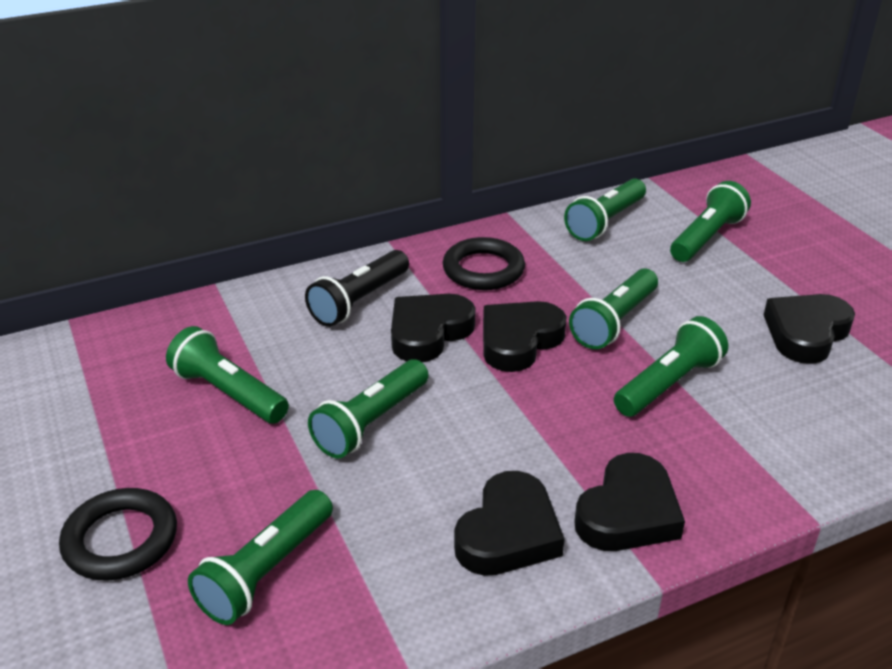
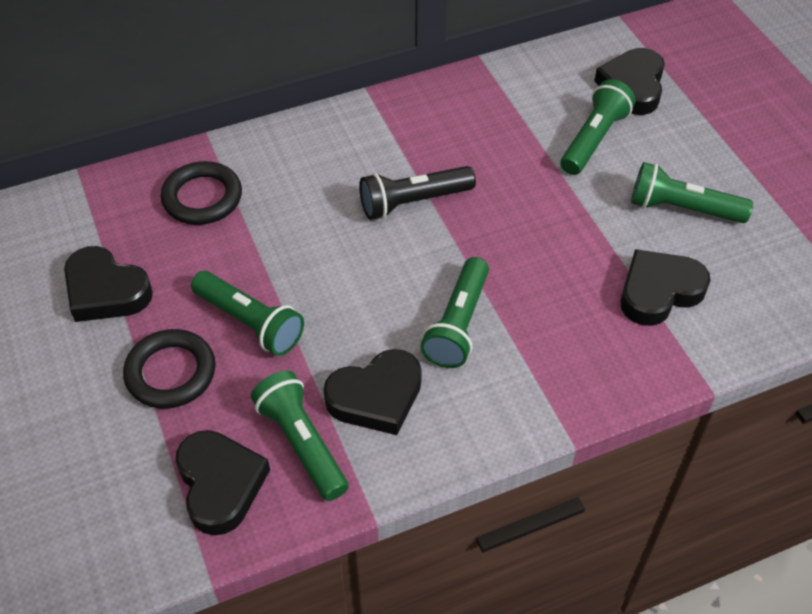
green flashlight: 7 -> 5

